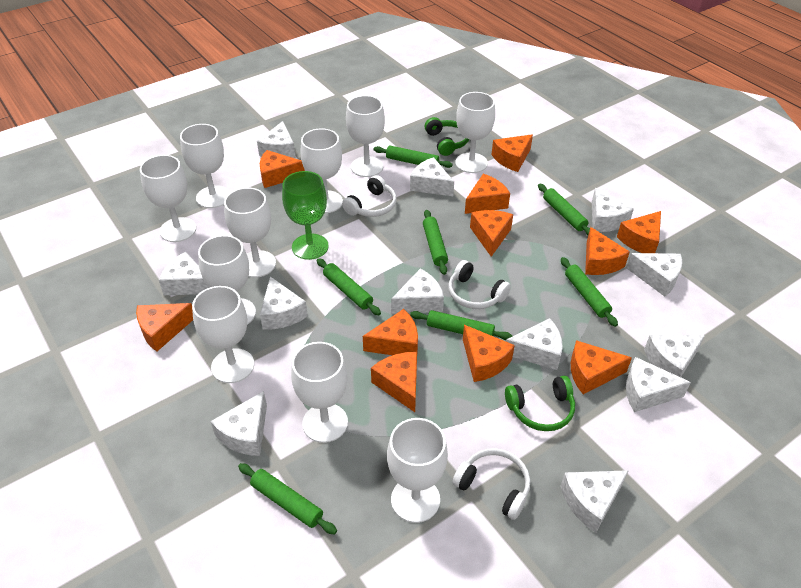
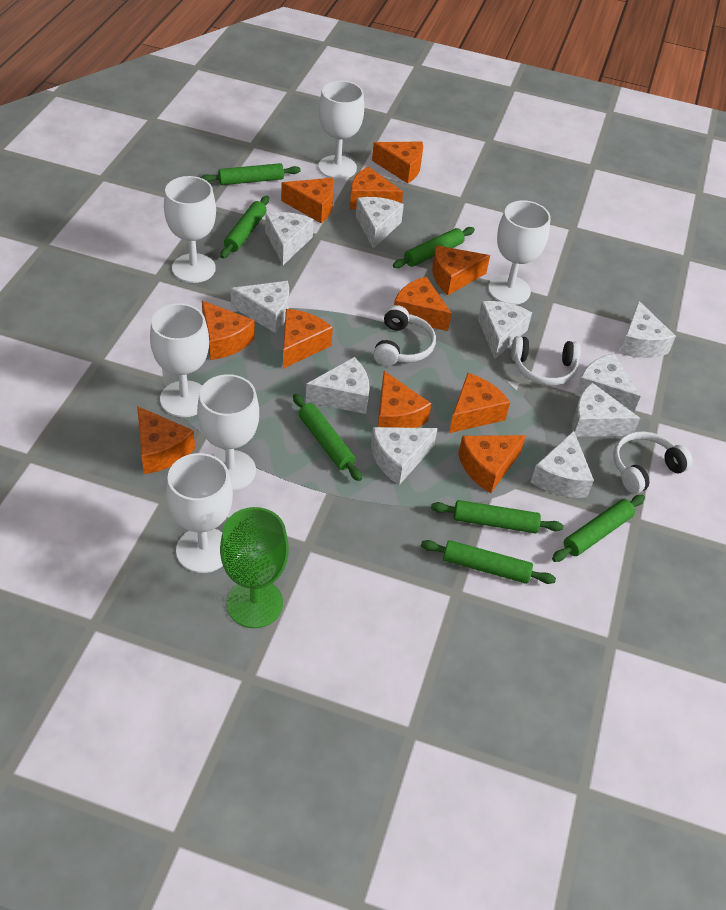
green headphones: 2 -> 0
white cheese: 12 -> 10
white goblet: 10 -> 6

